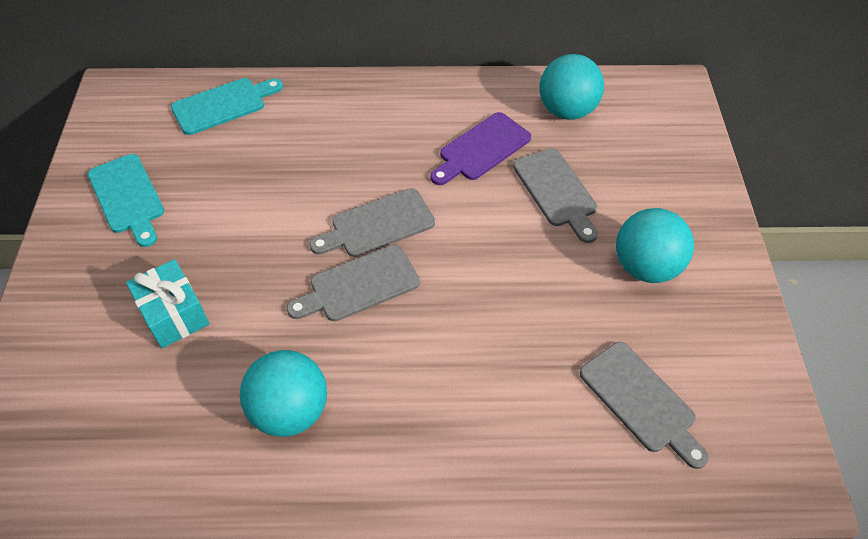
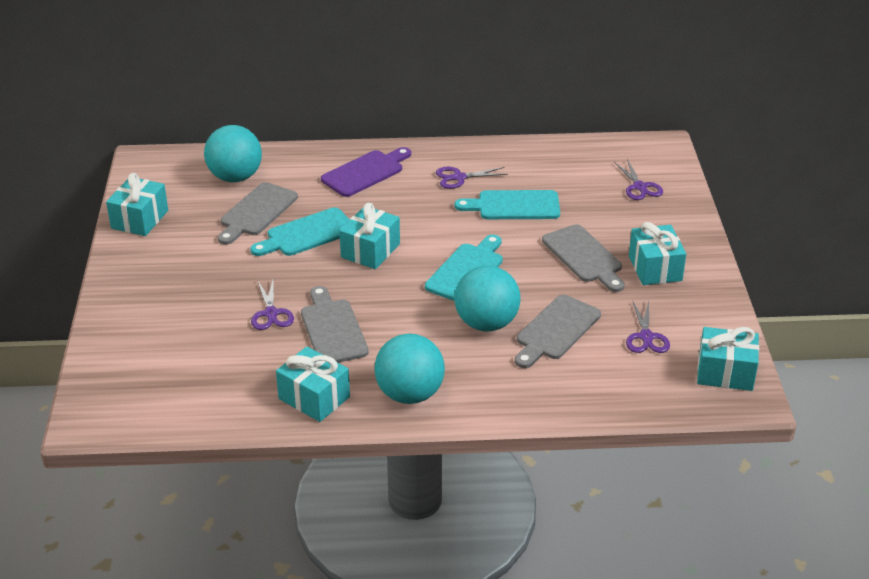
purple scissors: 0 -> 4
turquoise cutting board: 2 -> 3
turquoise gift: 1 -> 5

